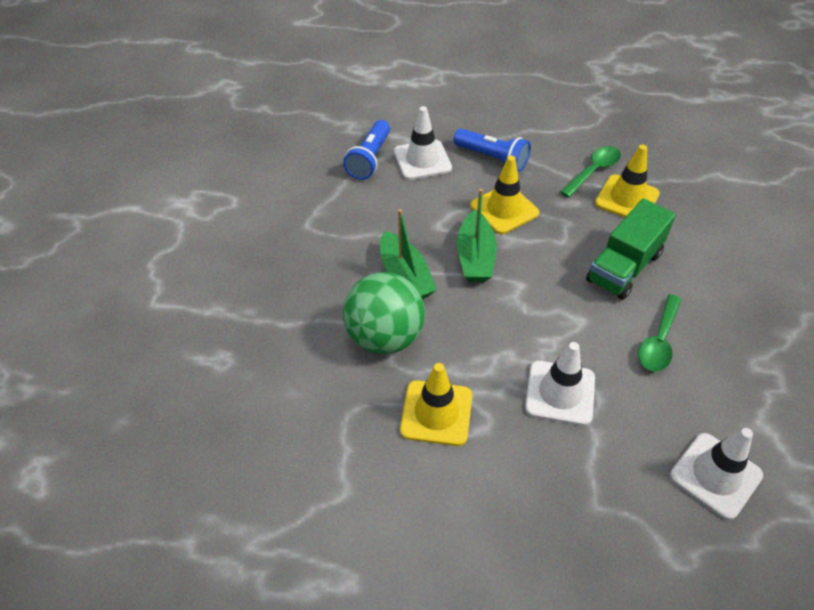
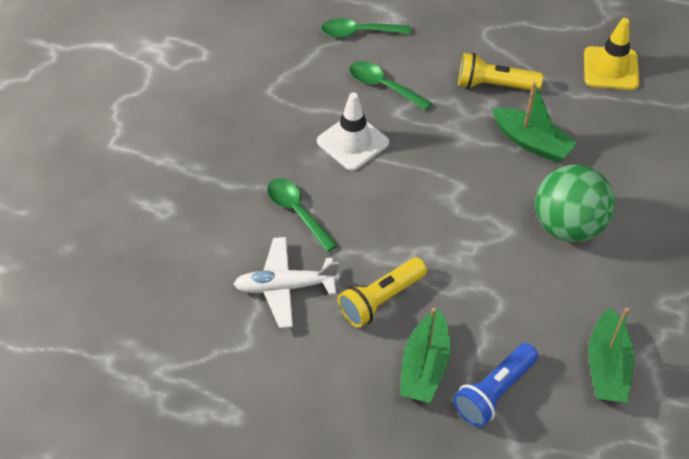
blue flashlight: 2 -> 1
green boat: 2 -> 3
green spoon: 2 -> 3
green truck: 1 -> 0
white plane: 0 -> 1
white traffic cone: 3 -> 1
yellow flashlight: 0 -> 2
yellow traffic cone: 3 -> 1

